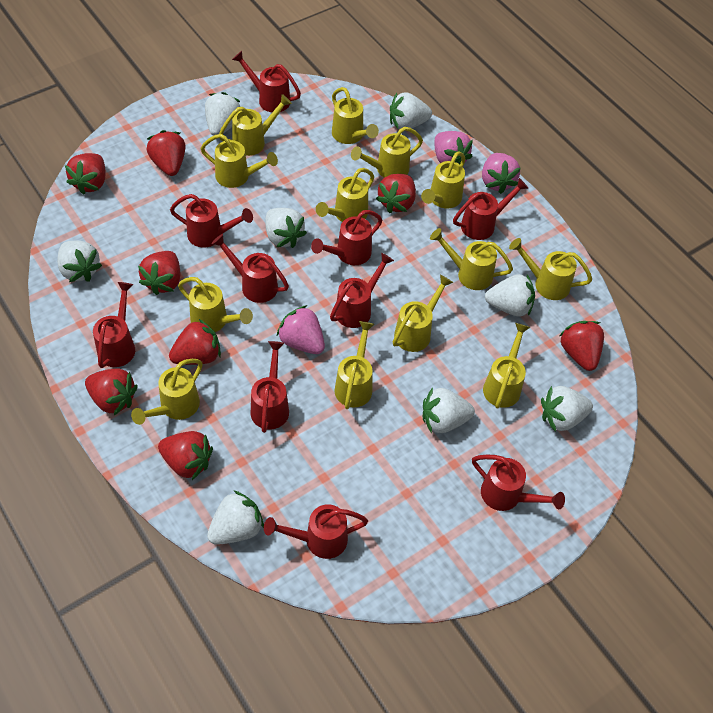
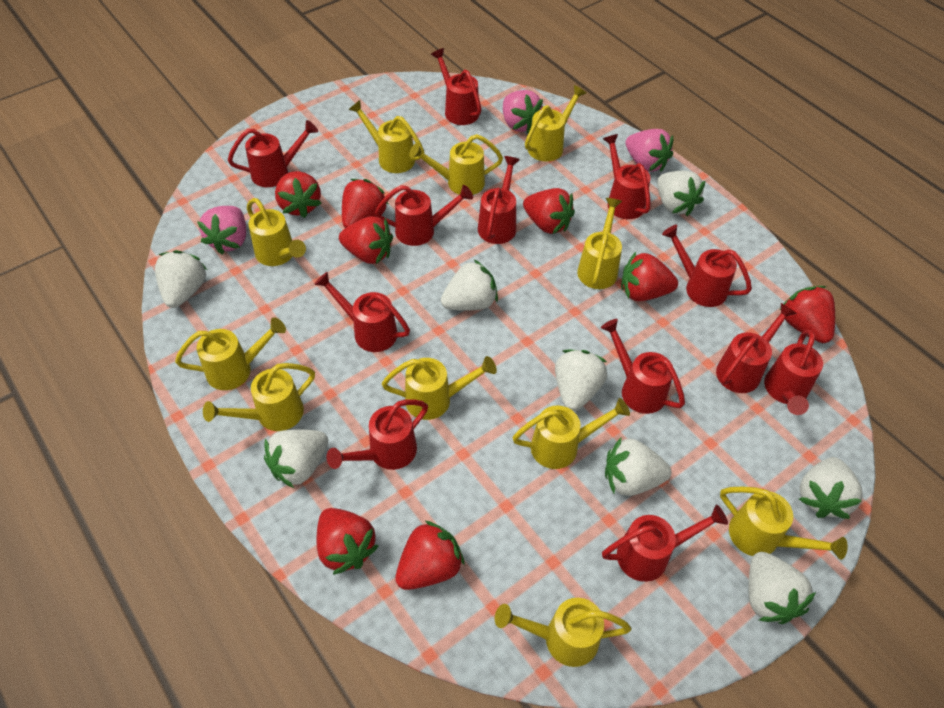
red watering can: 10 -> 12
yellow watering can: 13 -> 11

